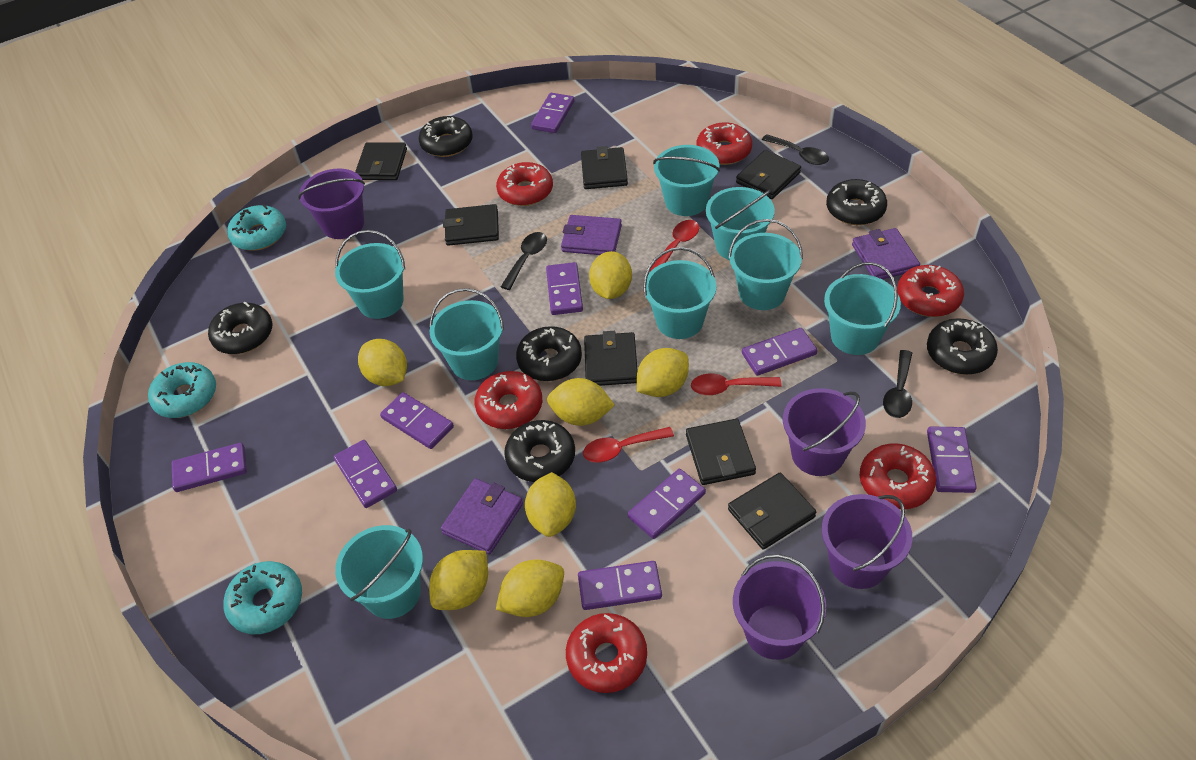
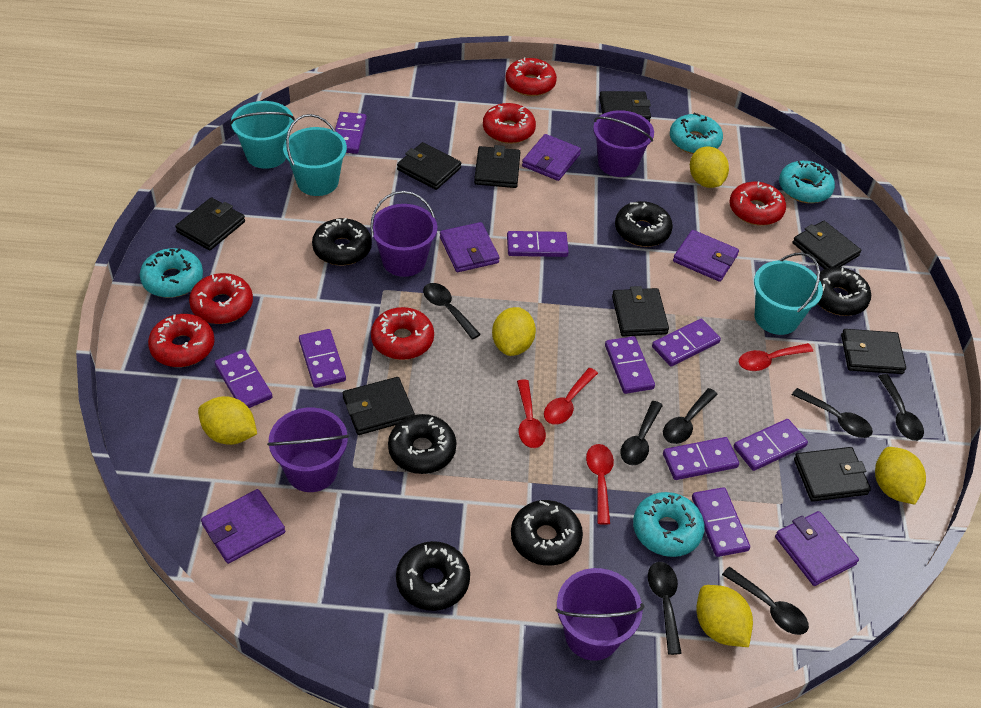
black spoon: 3 -> 7
black wallet: 7 -> 9
purple wallet: 3 -> 5
red spoon: 3 -> 4
turquoise bucket: 8 -> 3
turquoise donut: 3 -> 4
yellow lemon: 7 -> 5

